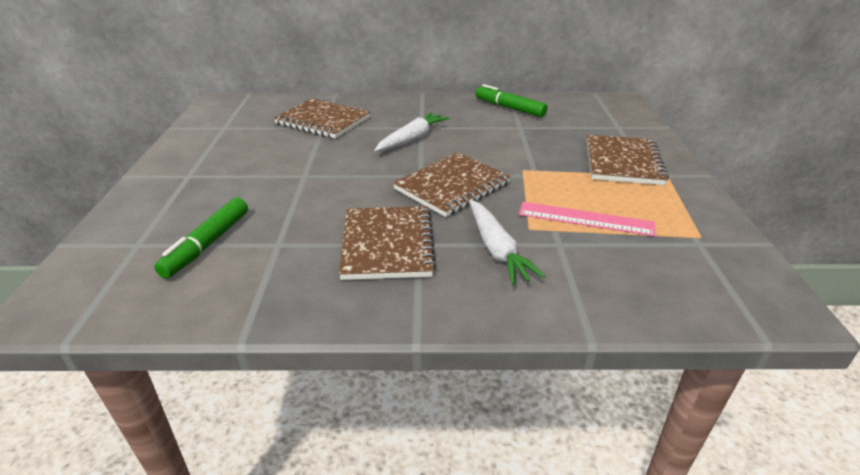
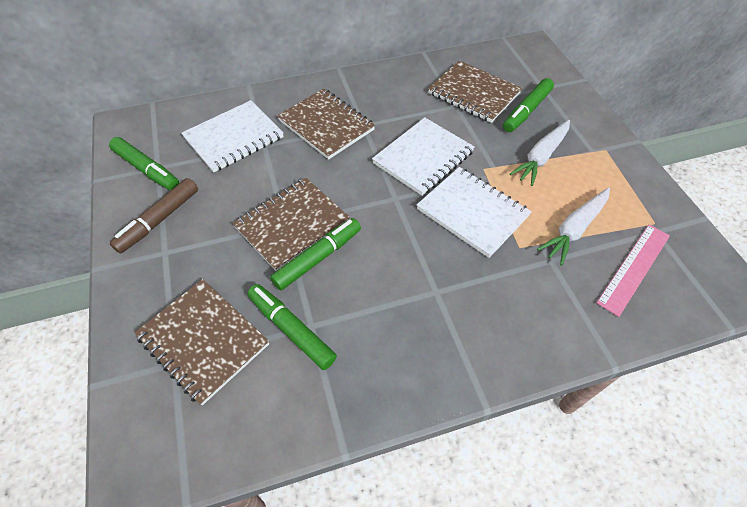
brown marker: 0 -> 1
green marker: 2 -> 4
white notebook: 0 -> 3

